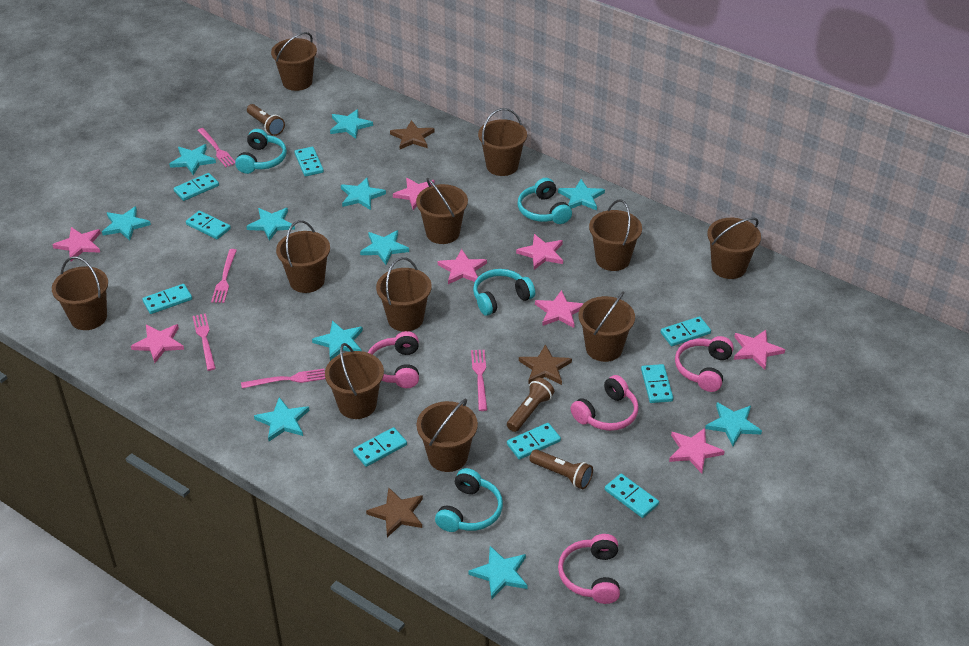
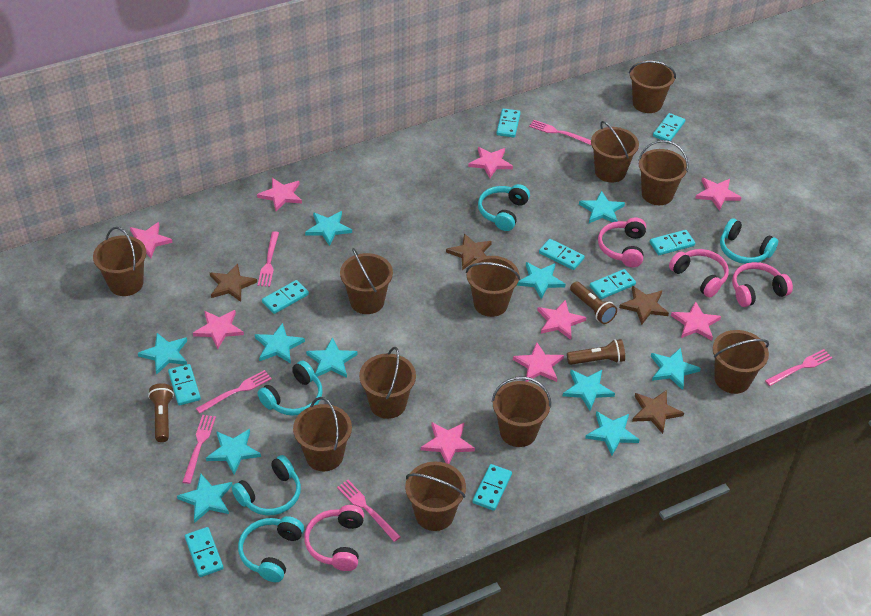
brown star: 3 -> 4
pink fork: 5 -> 6
pink star: 8 -> 9
turquoise headphones: 4 -> 5

